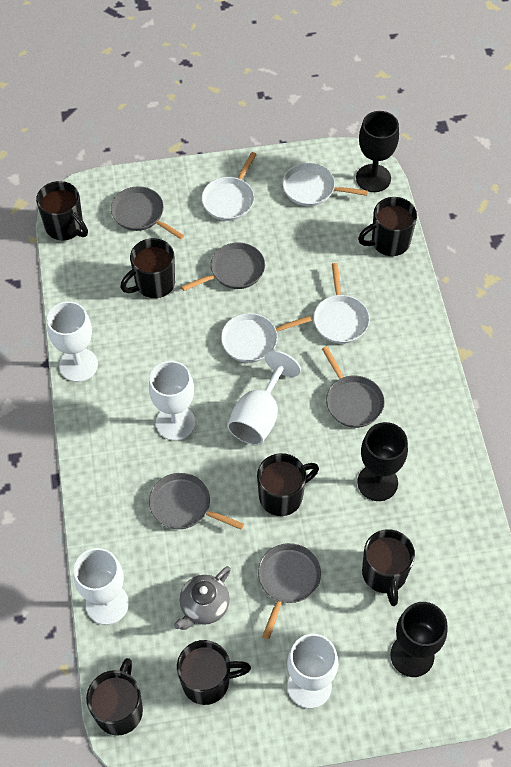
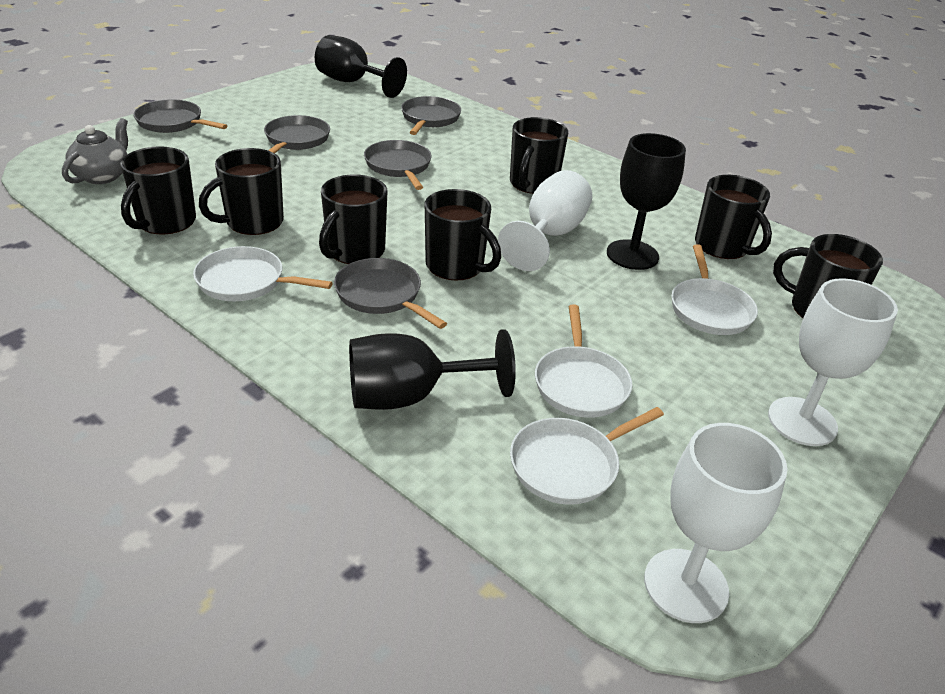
white goblet: 5 -> 3

